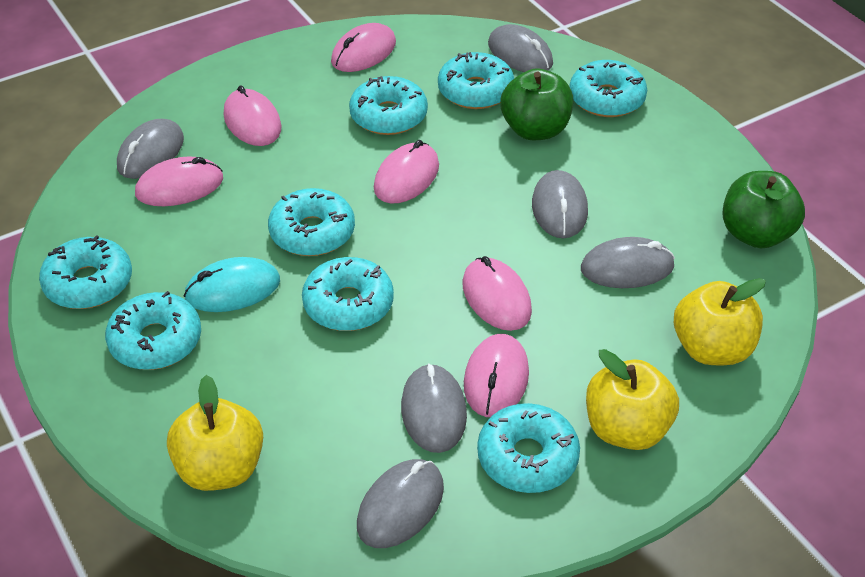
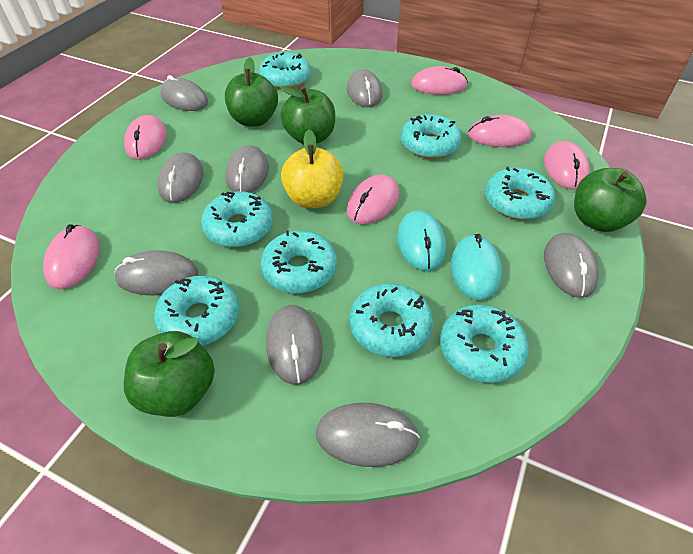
green apple: 2 -> 4
grey mouse: 6 -> 8
turquoise mouse: 1 -> 2
yellow apple: 3 -> 1

